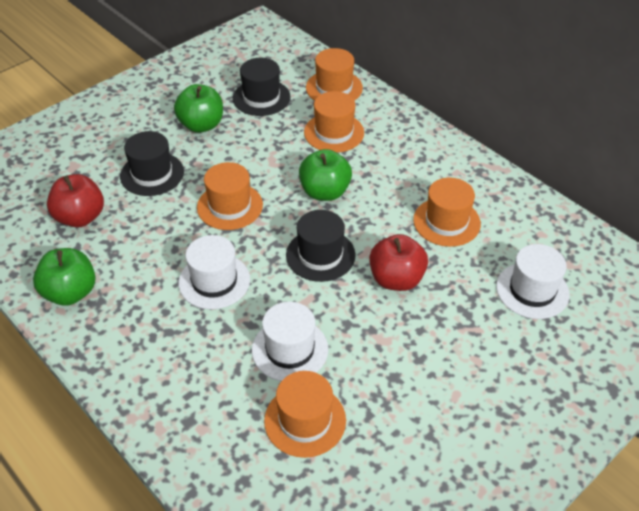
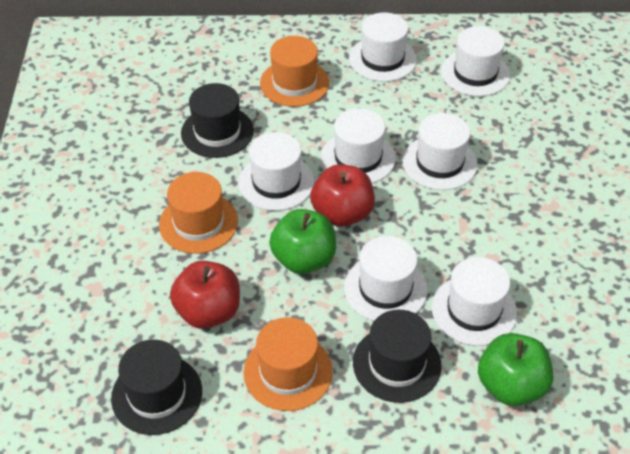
green apple: 3 -> 2
orange hat: 5 -> 3
white hat: 3 -> 7

